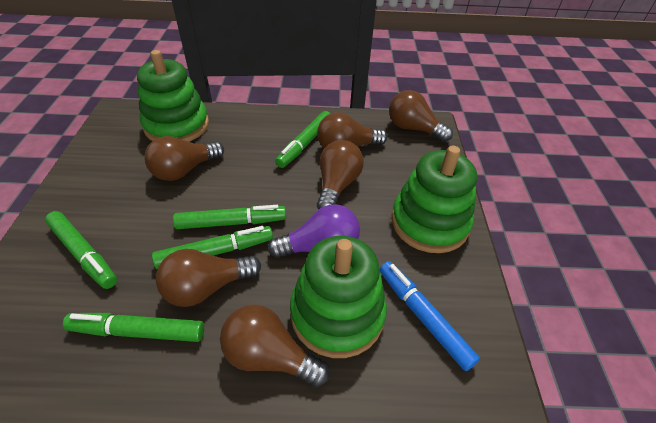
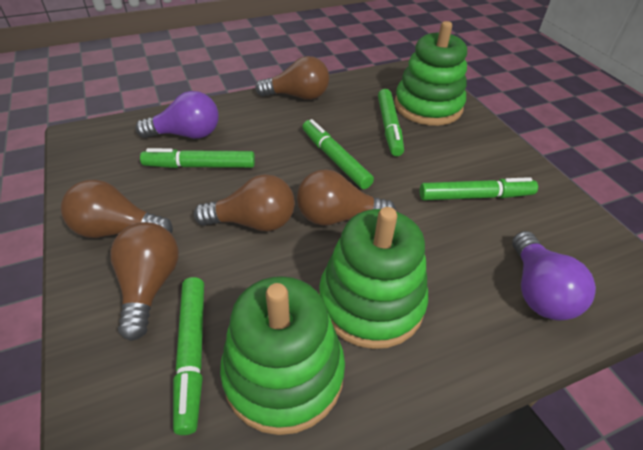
blue marker: 1 -> 0
brown light bulb: 6 -> 5
purple light bulb: 1 -> 2

